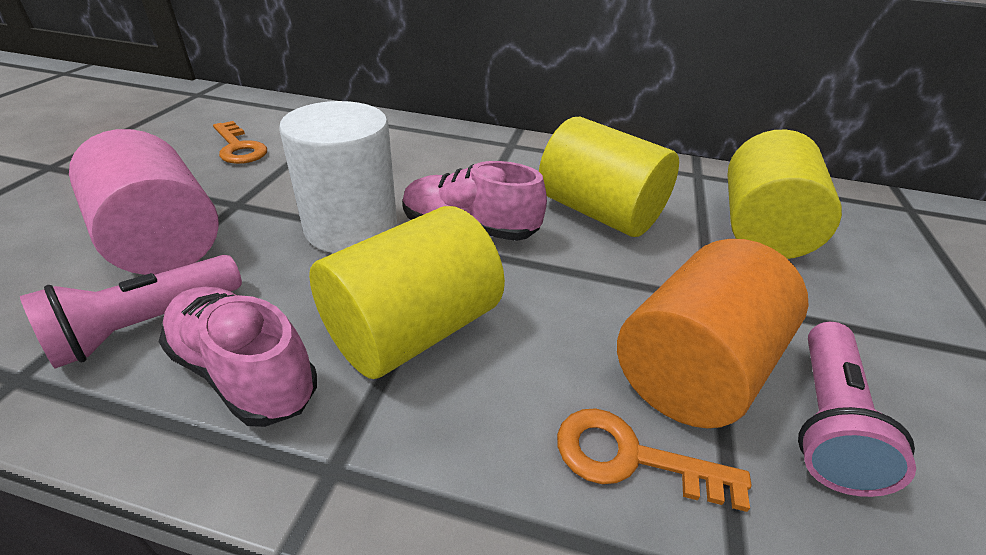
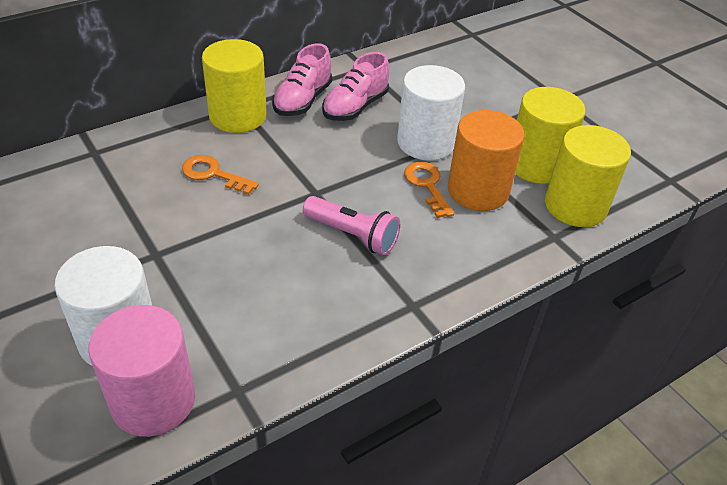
pink flashlight: 2 -> 1
white cylinder: 1 -> 2

